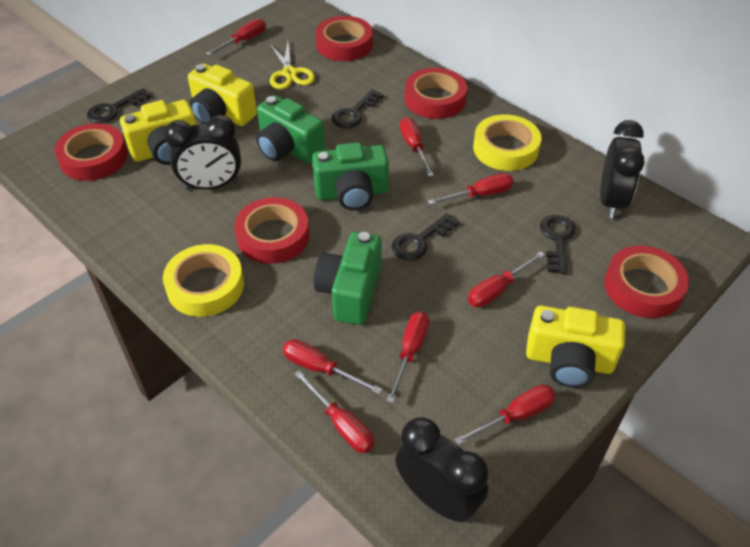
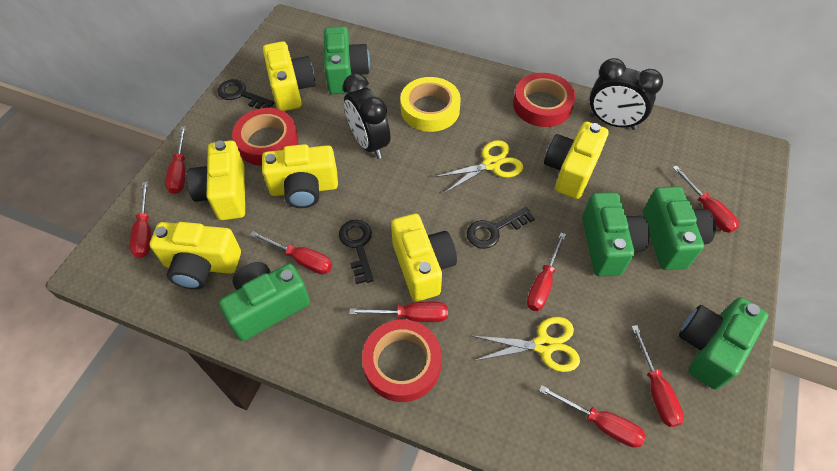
black clock: 3 -> 2
black key: 4 -> 3
green camera: 3 -> 5
red tape: 5 -> 3
yellow camera: 3 -> 6
yellow scissors: 1 -> 2
yellow tape: 2 -> 1

